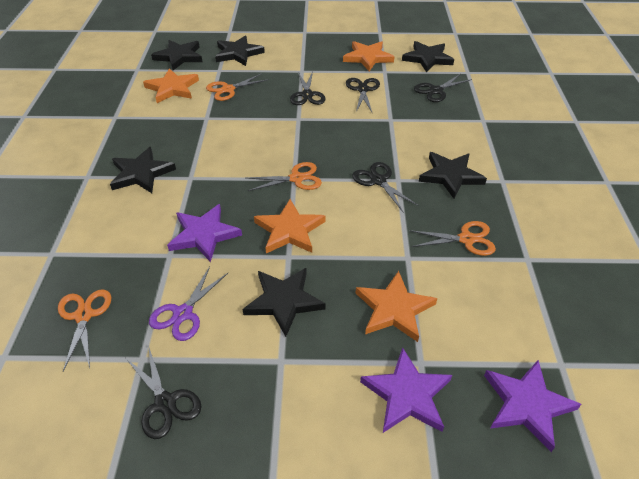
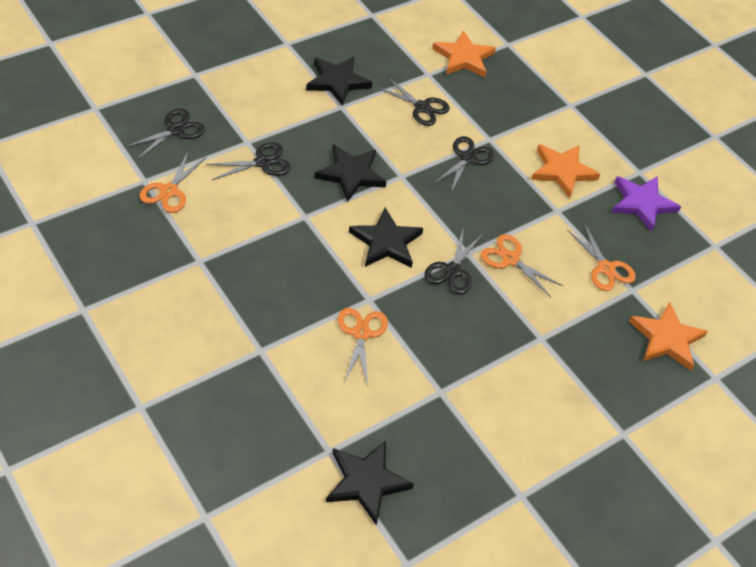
black star: 6 -> 4
orange star: 4 -> 3
purple scissors: 1 -> 0
purple star: 3 -> 1

